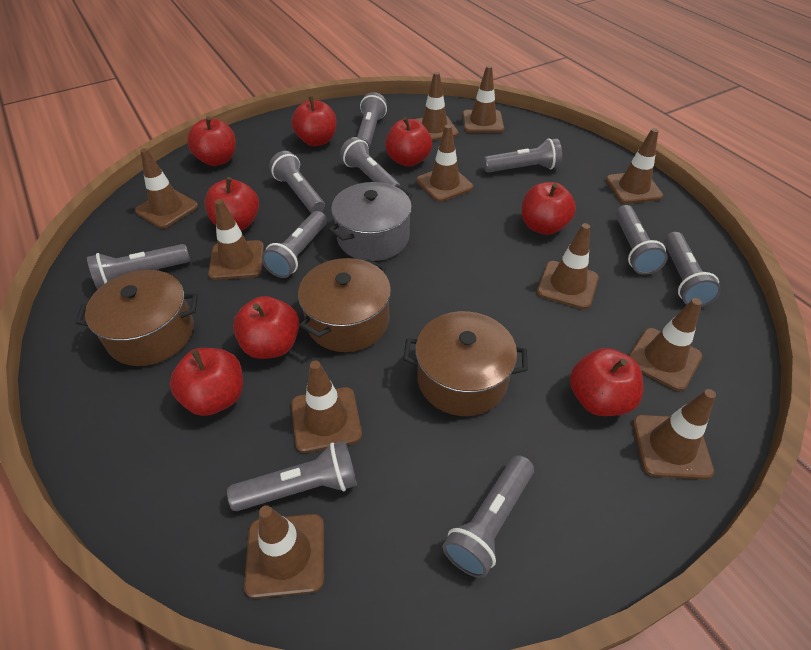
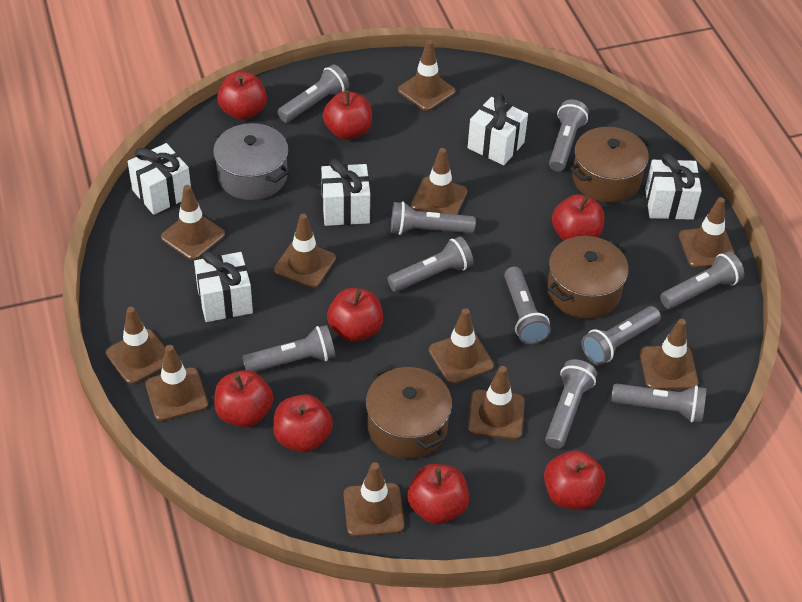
white gift: 0 -> 5

